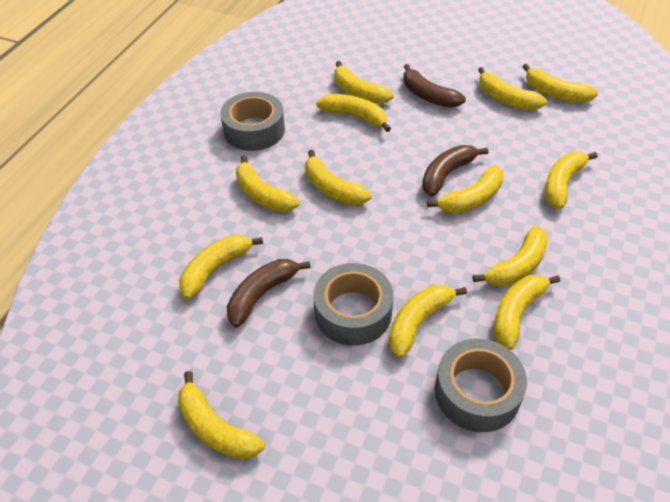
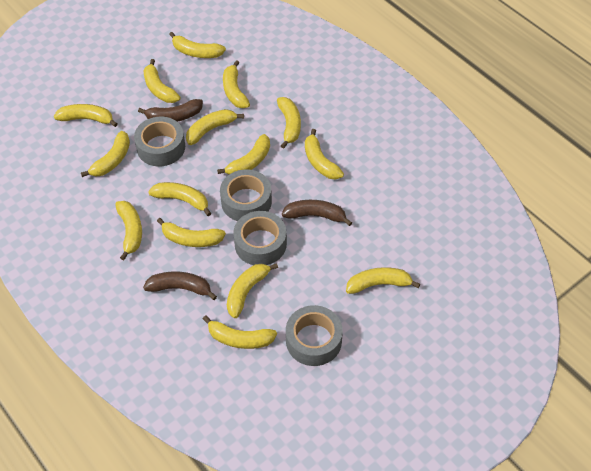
grey tape: 3 -> 4
yellow banana: 13 -> 15

